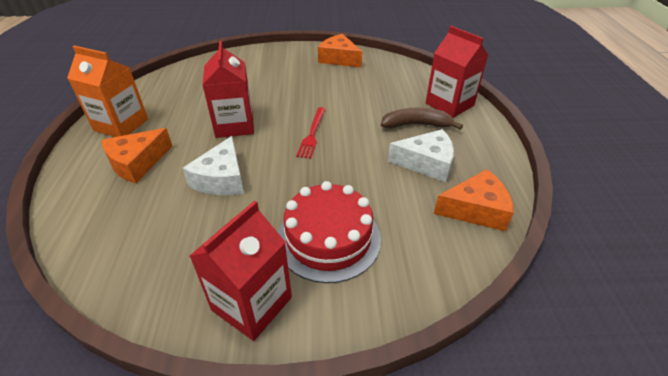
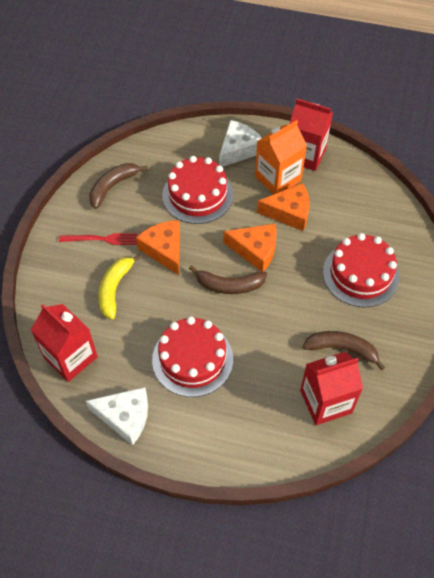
brown banana: 1 -> 3
red cake: 1 -> 3
yellow banana: 0 -> 1

